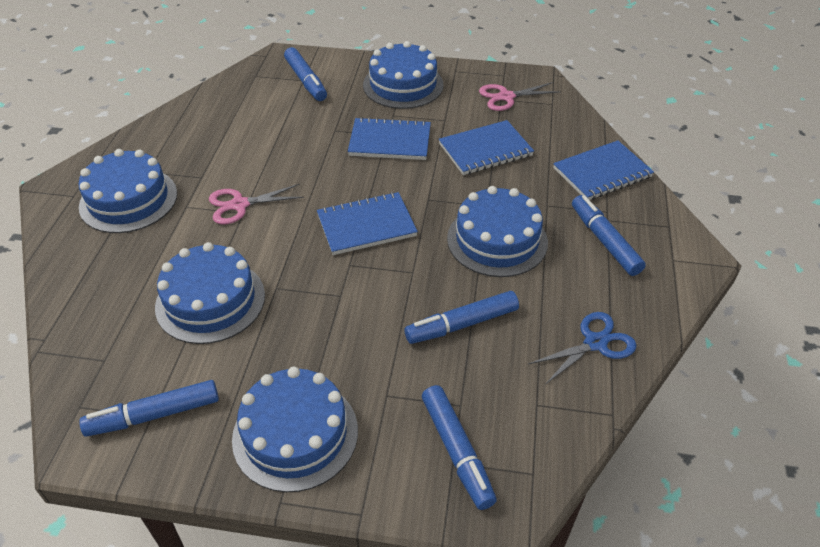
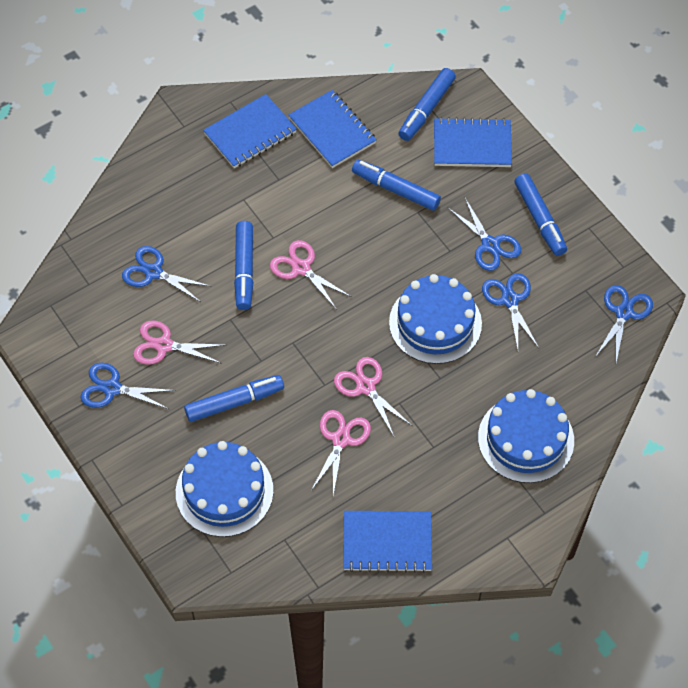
blue cake: 5 -> 3
blue scissors: 1 -> 5
pink scissors: 2 -> 4

